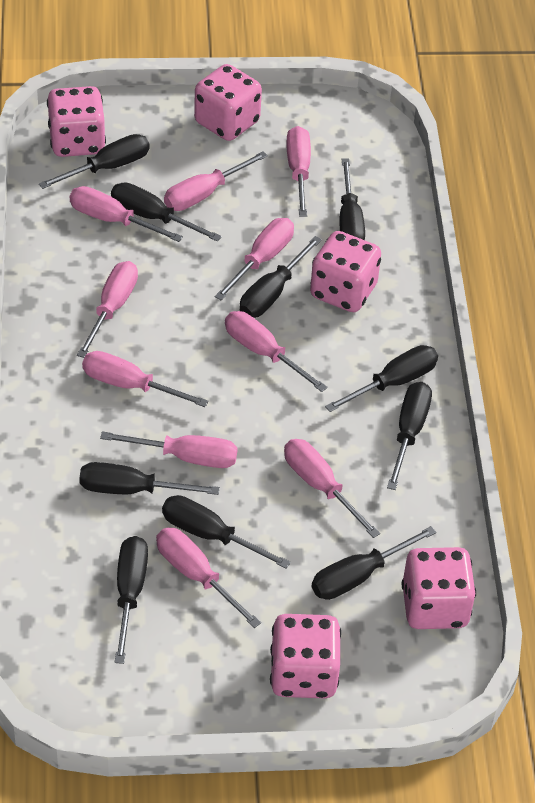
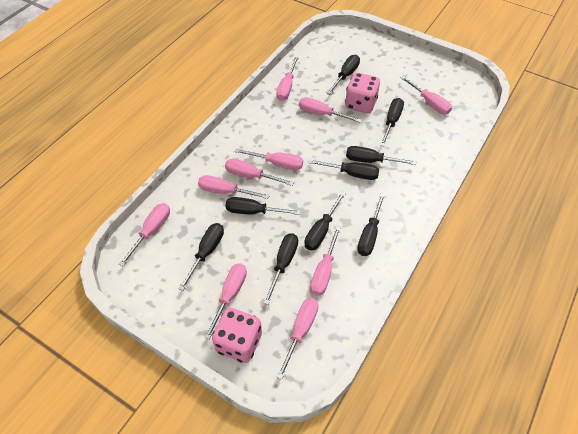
black screwdriver: 10 -> 9
pink dice: 5 -> 2

